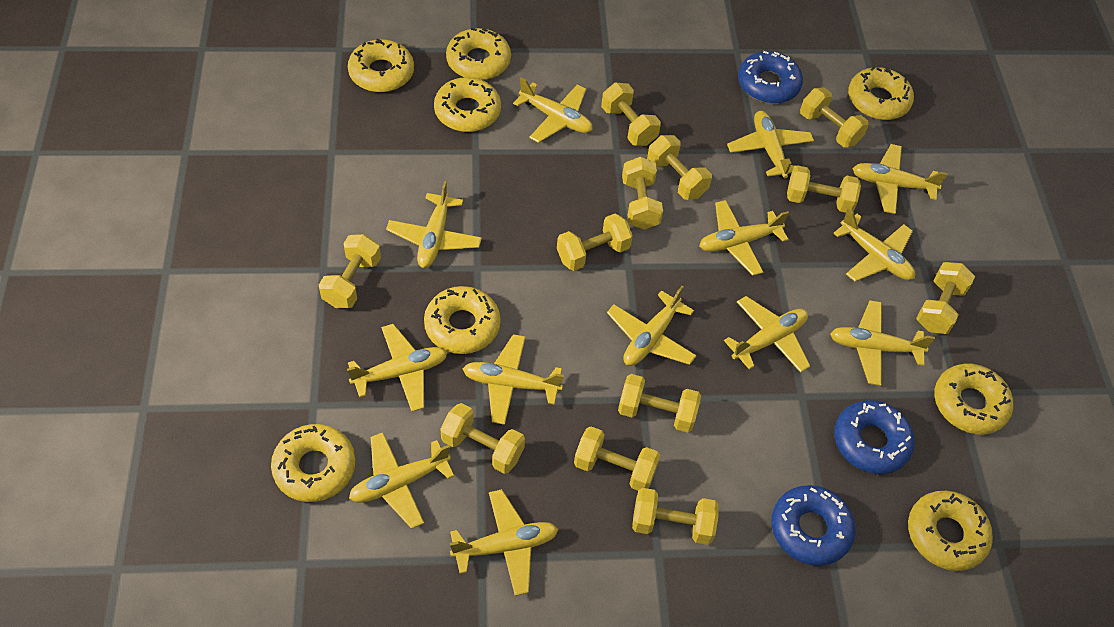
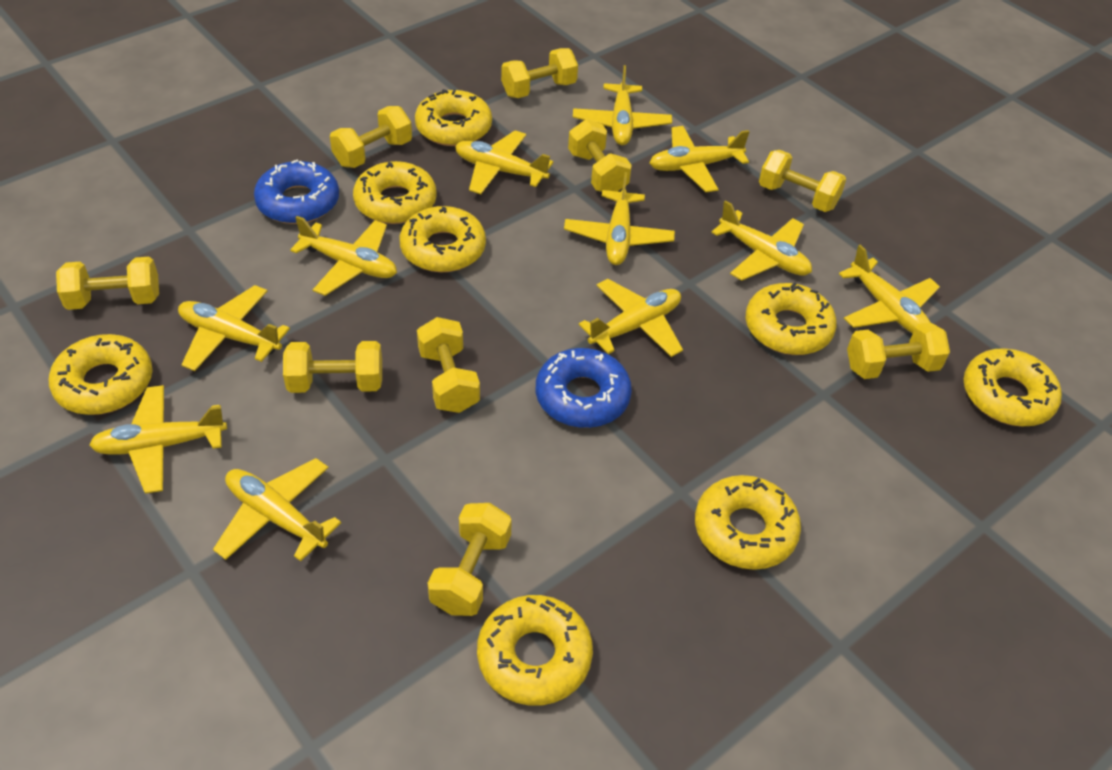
blue donut: 3 -> 2
yellow dumbbell: 12 -> 9
yellow plane: 13 -> 11

